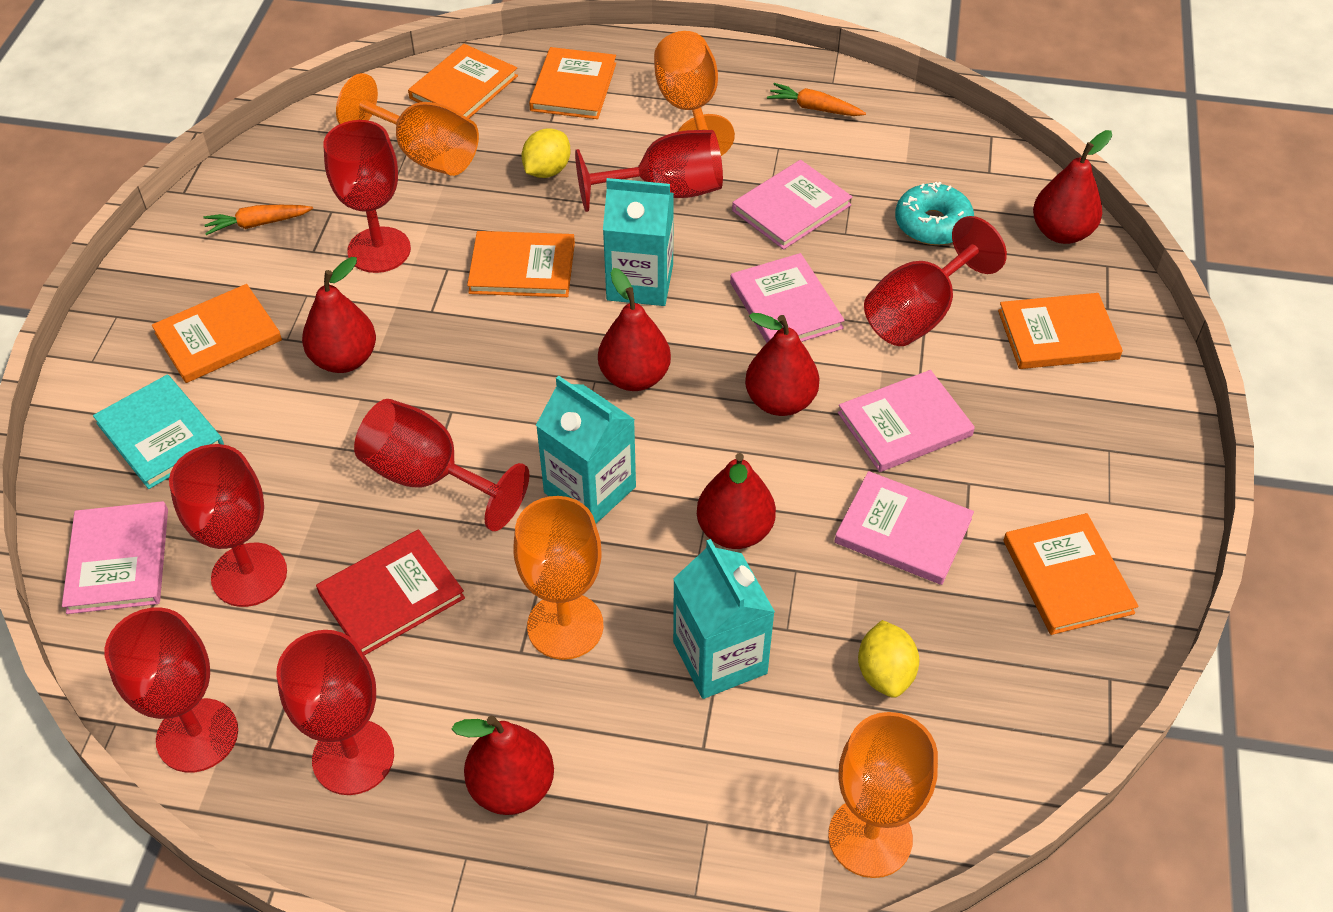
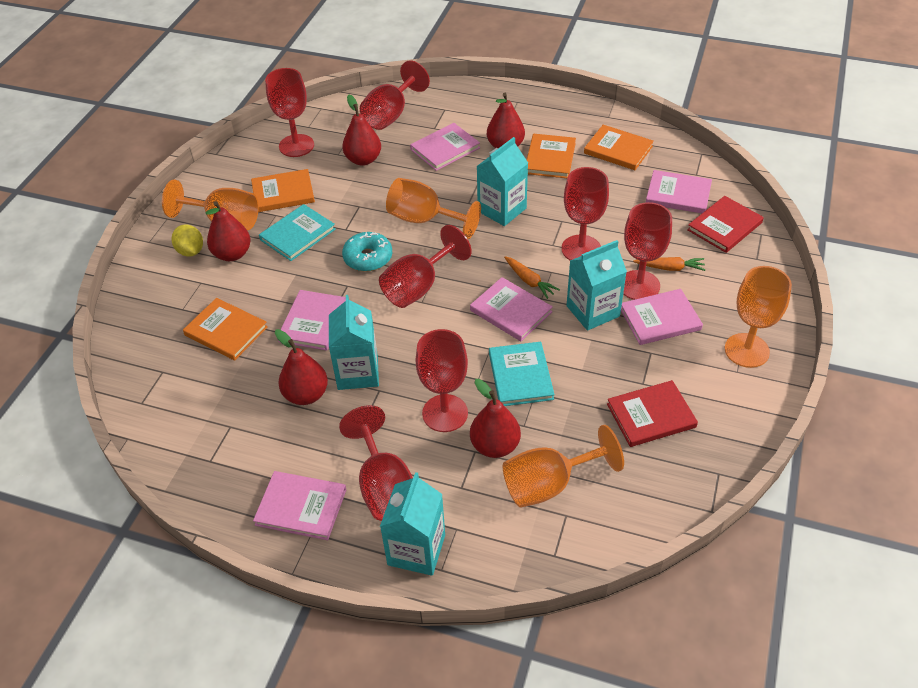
orange book: 6 -> 4
pink book: 5 -> 6
red book: 1 -> 2
red pear: 6 -> 5
turquoise book: 1 -> 2
turquoise carton: 3 -> 4
yellow lemon: 2 -> 1

